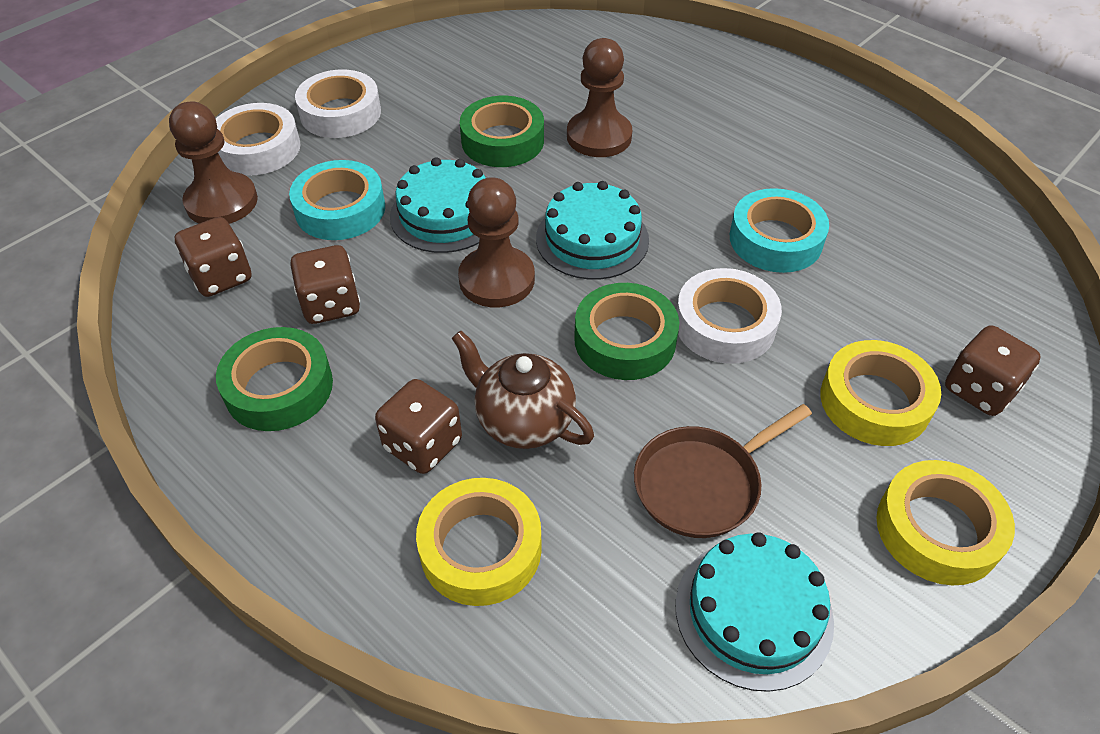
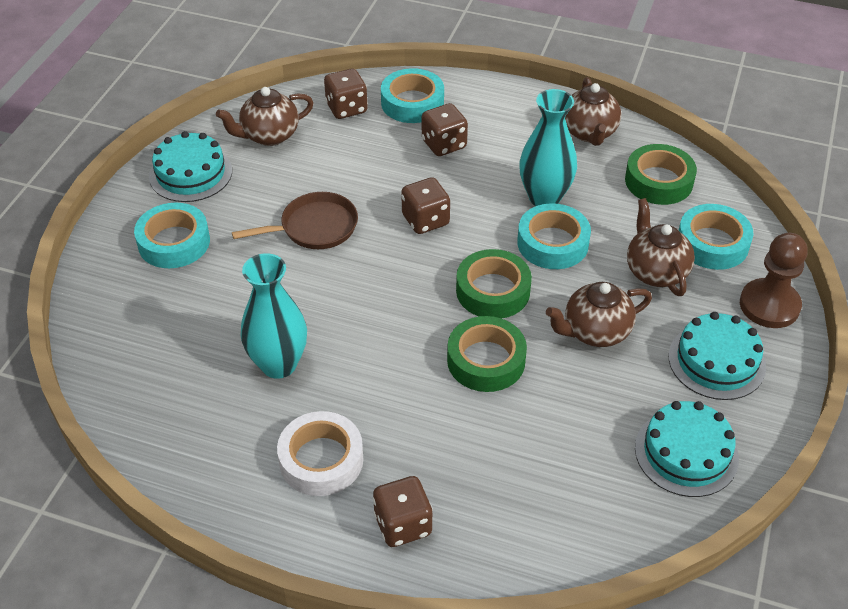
brown pawn: 3 -> 1
brown teapot: 1 -> 4
turquoise tape: 2 -> 4
turquoise vase: 0 -> 2
white tape: 3 -> 1
yellow tape: 3 -> 0

